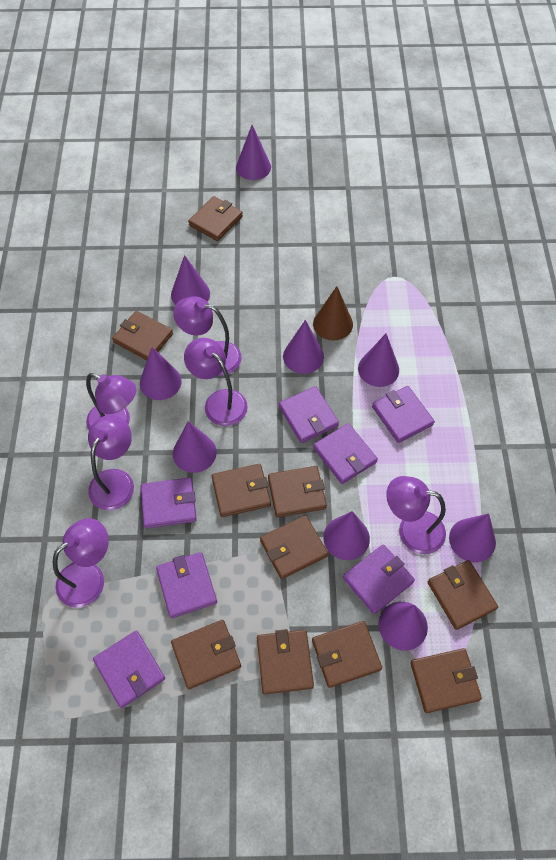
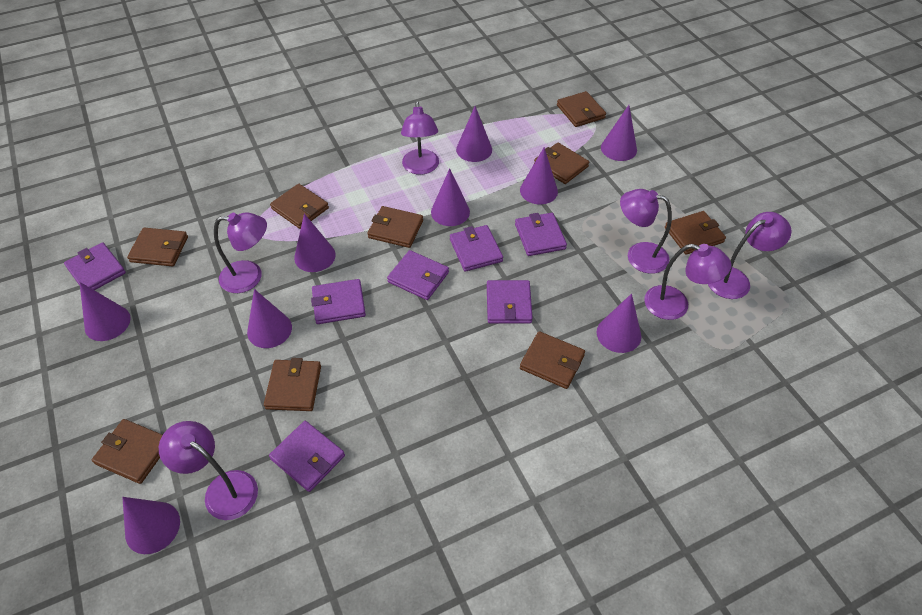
brown cone: 1 -> 0
brown wallet: 10 -> 9

